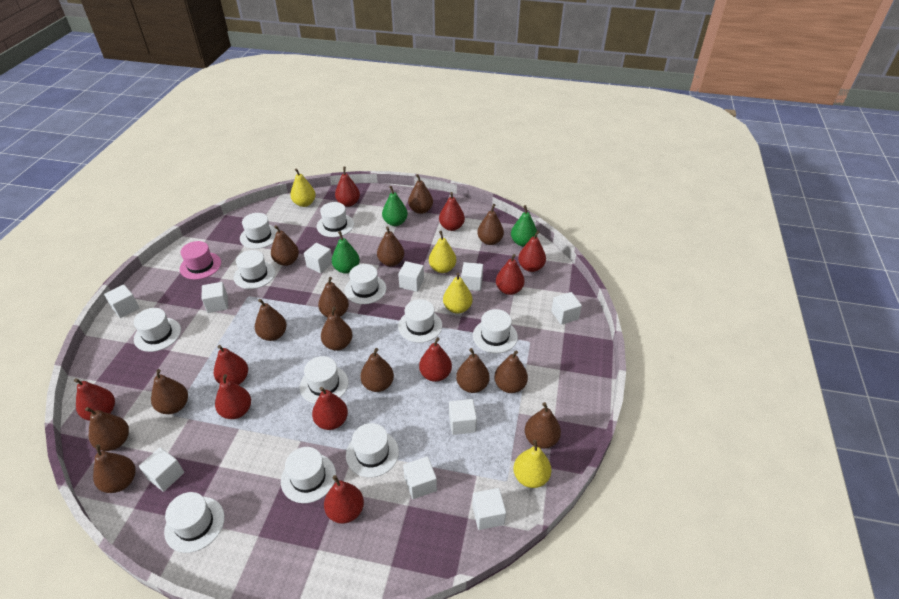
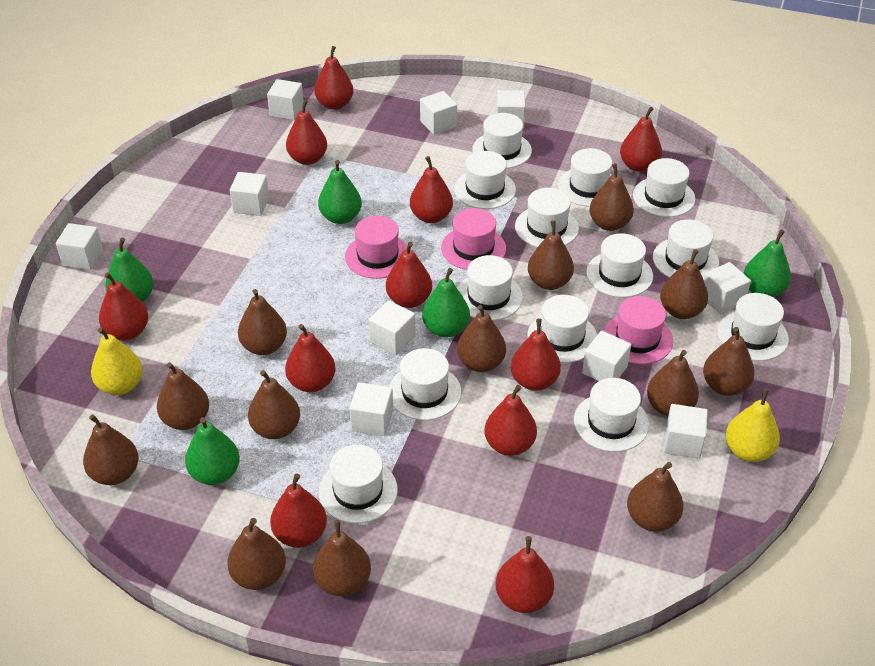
brown pear: 14 -> 13
green pear: 3 -> 5
pink hat: 1 -> 3
red pear: 10 -> 11
white hat: 11 -> 13
yellow pear: 4 -> 2

